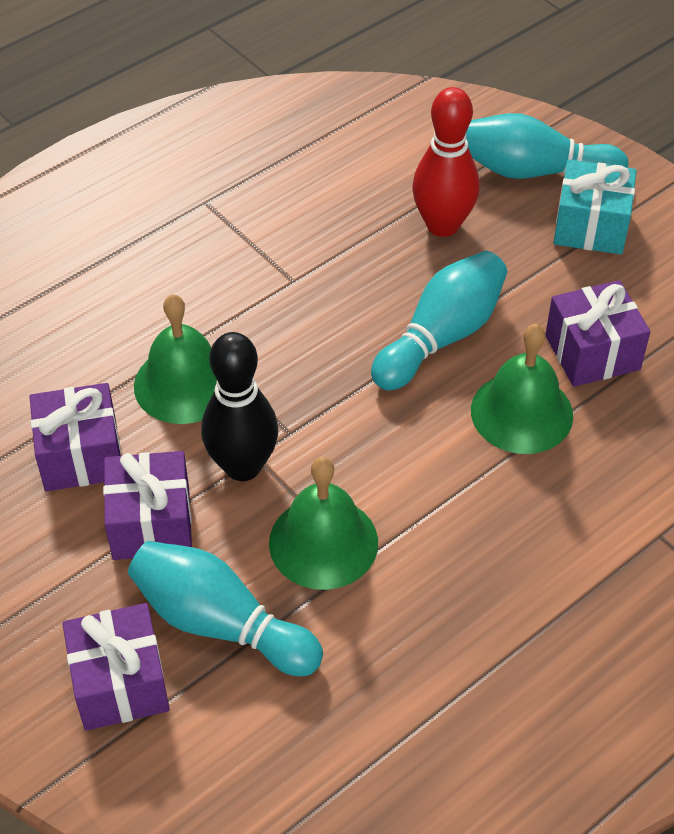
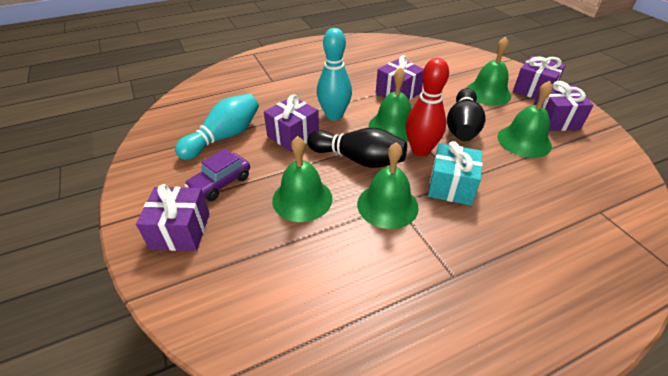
black bowling pin: 1 -> 2
green bell: 3 -> 5
purple car: 0 -> 1
purple gift: 4 -> 5
turquoise bowling pin: 3 -> 2

